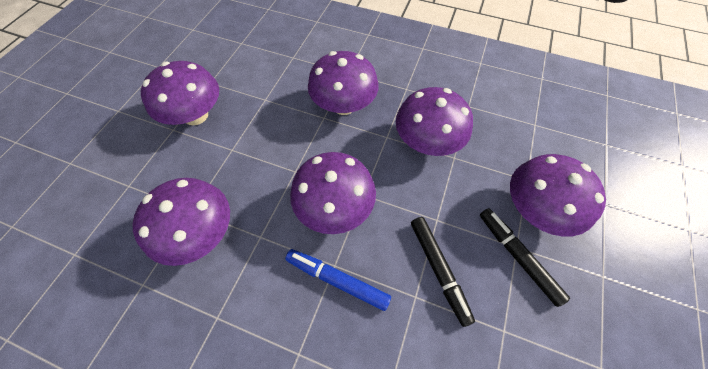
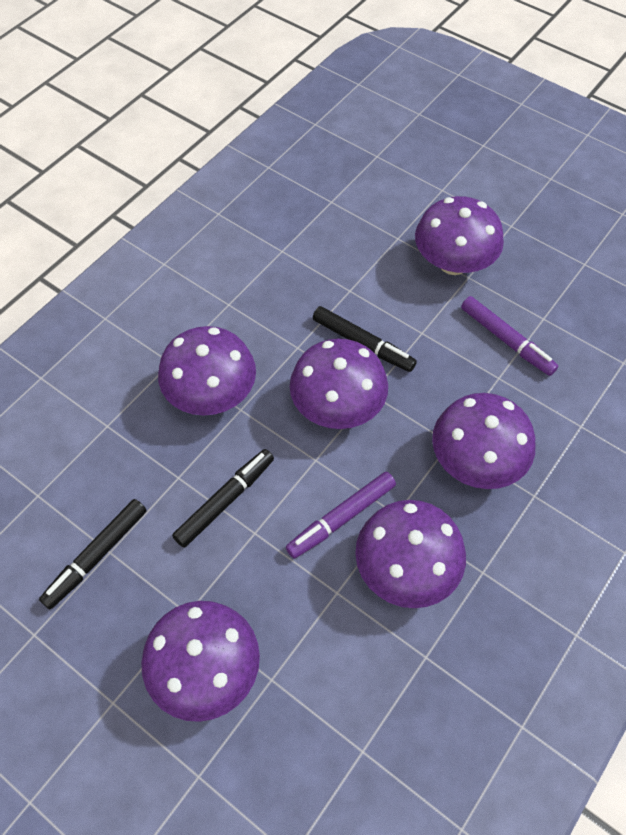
black marker: 2 -> 3
blue marker: 1 -> 0
purple marker: 0 -> 2

